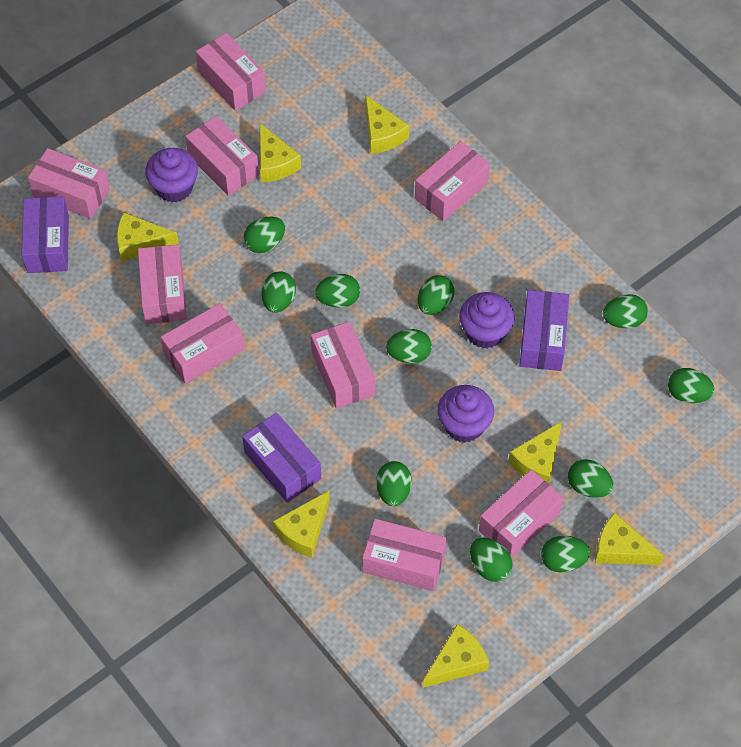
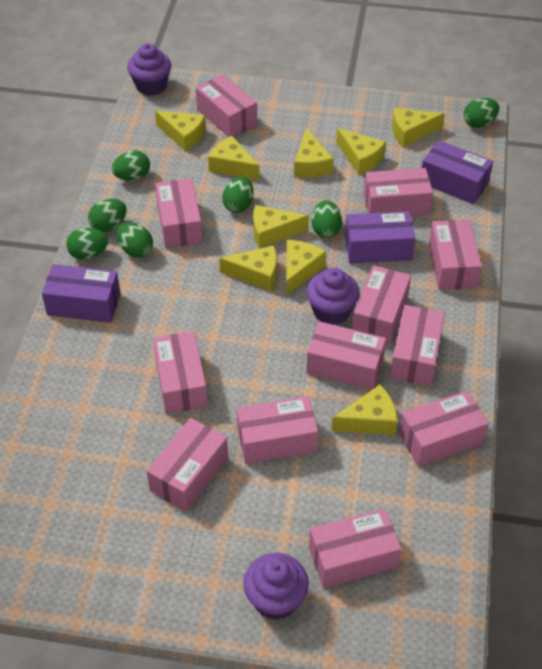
green egg: 11 -> 7
pink box: 9 -> 12
yellow cheese: 7 -> 9

